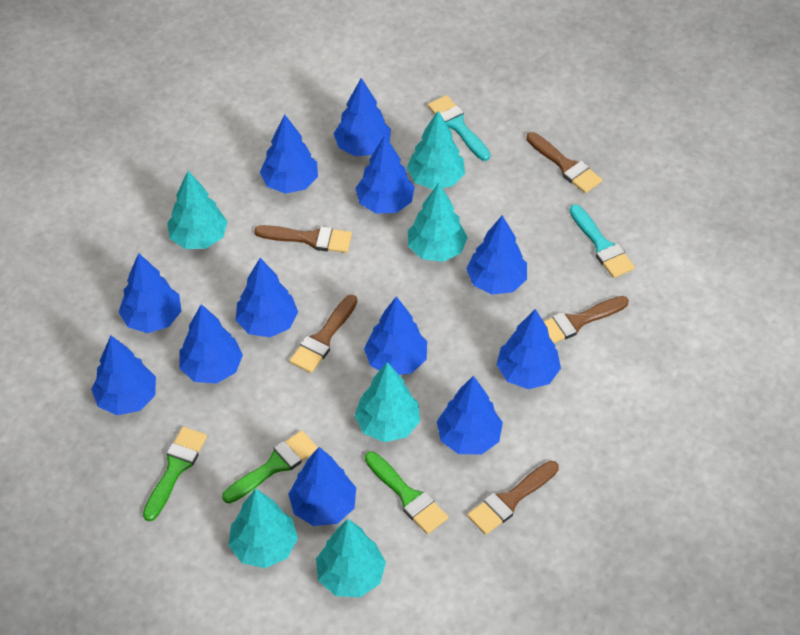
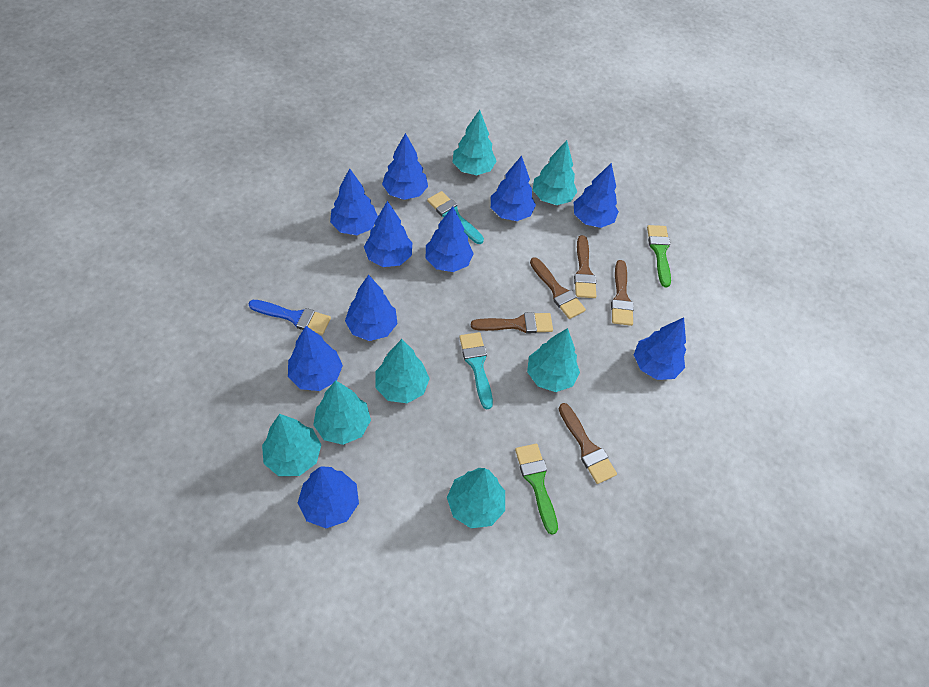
blue brush: 0 -> 1
blue tree: 12 -> 10
green brush: 3 -> 2
turquoise tree: 6 -> 7

